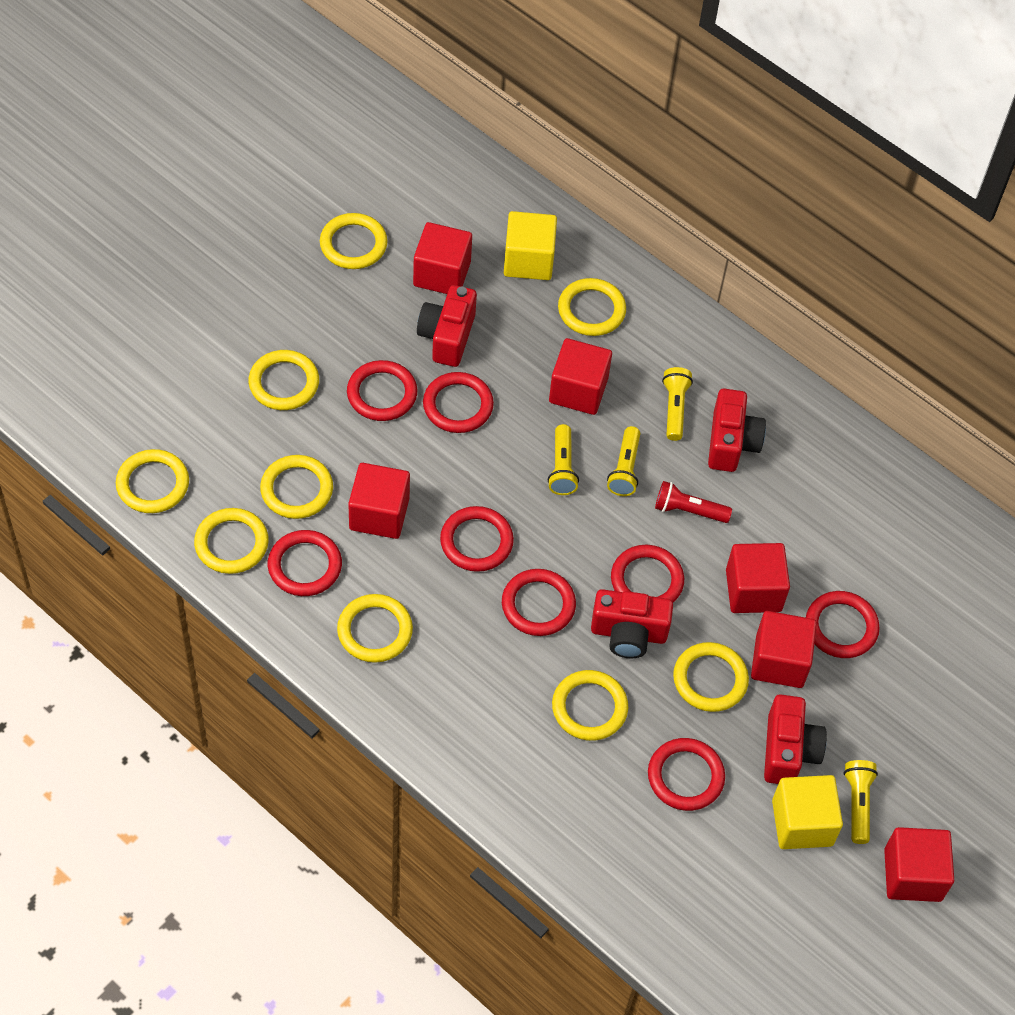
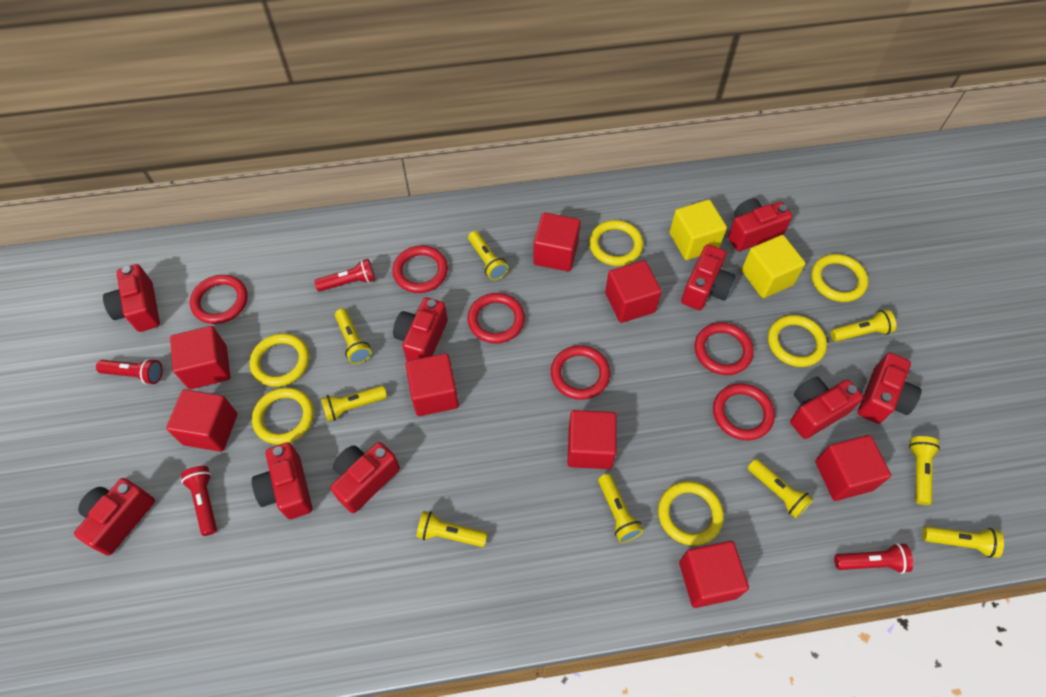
red camera: 4 -> 9
red cube: 6 -> 8
red flashlight: 1 -> 4
red ring: 8 -> 6
yellow flashlight: 4 -> 9
yellow ring: 9 -> 6

